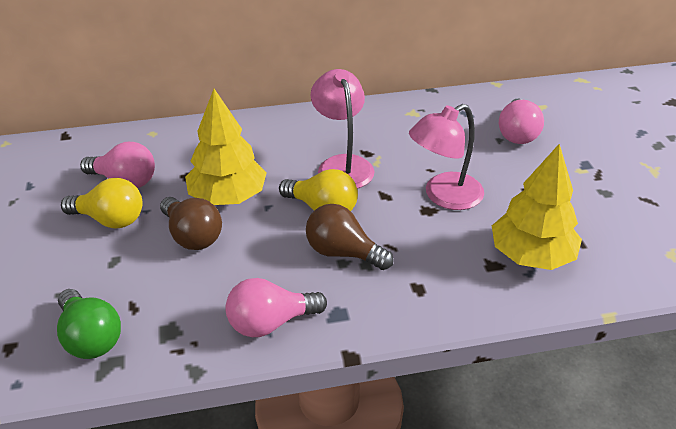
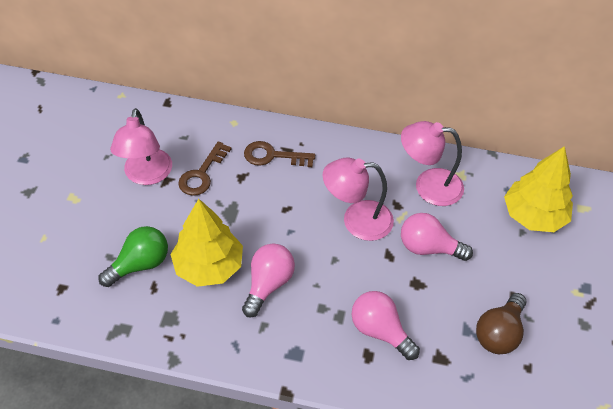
brown key: 0 -> 2
brown light bulb: 2 -> 1
pink lamp: 2 -> 3
yellow light bulb: 2 -> 0

